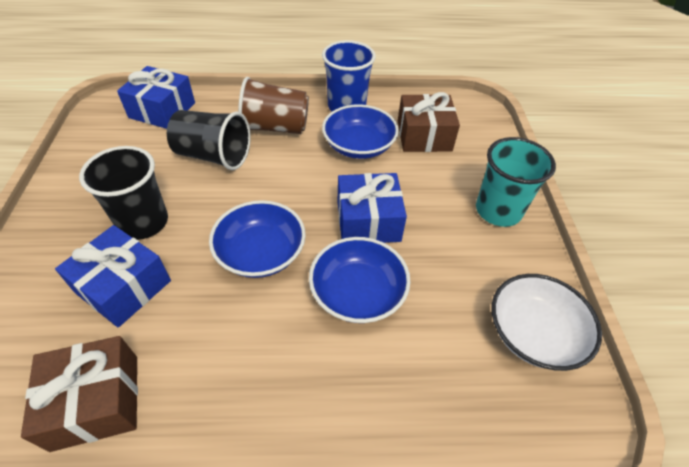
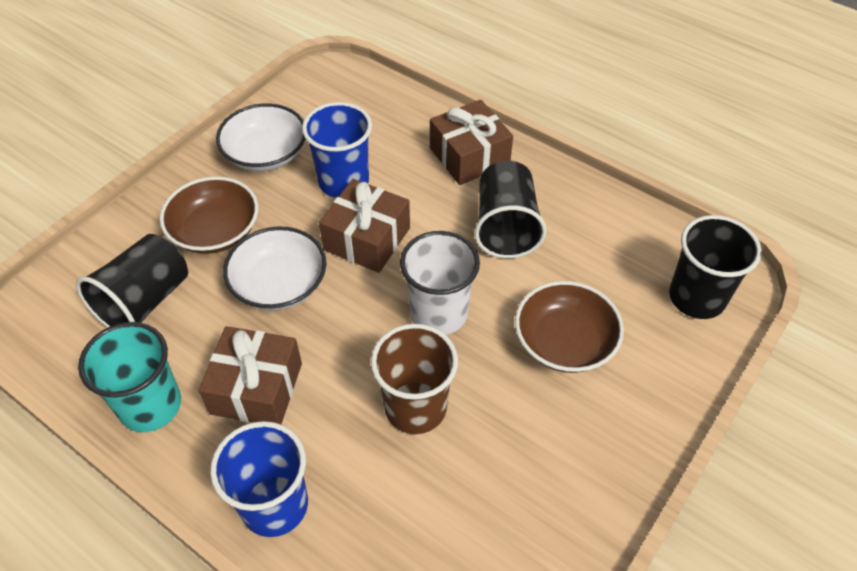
black cup: 2 -> 3
blue bowl: 3 -> 0
blue cup: 1 -> 2
blue gift: 3 -> 0
brown bowl: 0 -> 2
brown gift: 2 -> 3
white bowl: 1 -> 2
white cup: 0 -> 1

